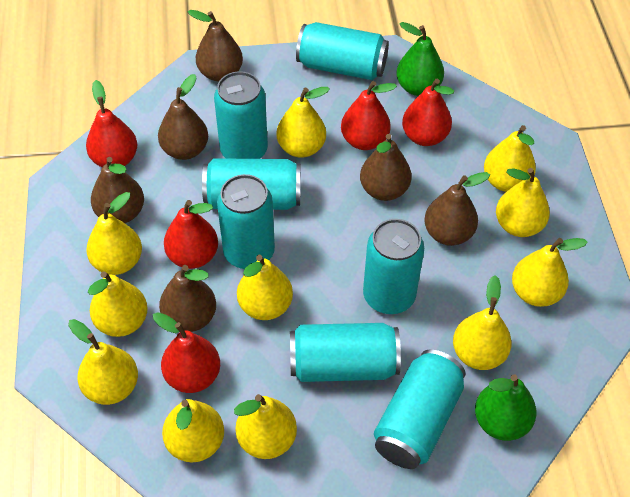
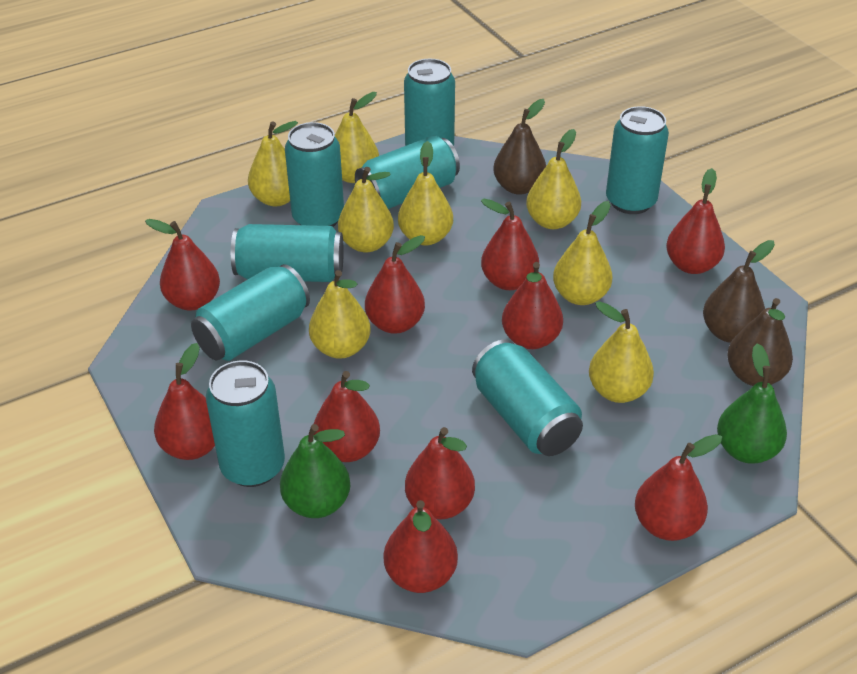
brown pear: 6 -> 3
red pear: 5 -> 10
turquoise can: 7 -> 8
yellow pear: 11 -> 8

